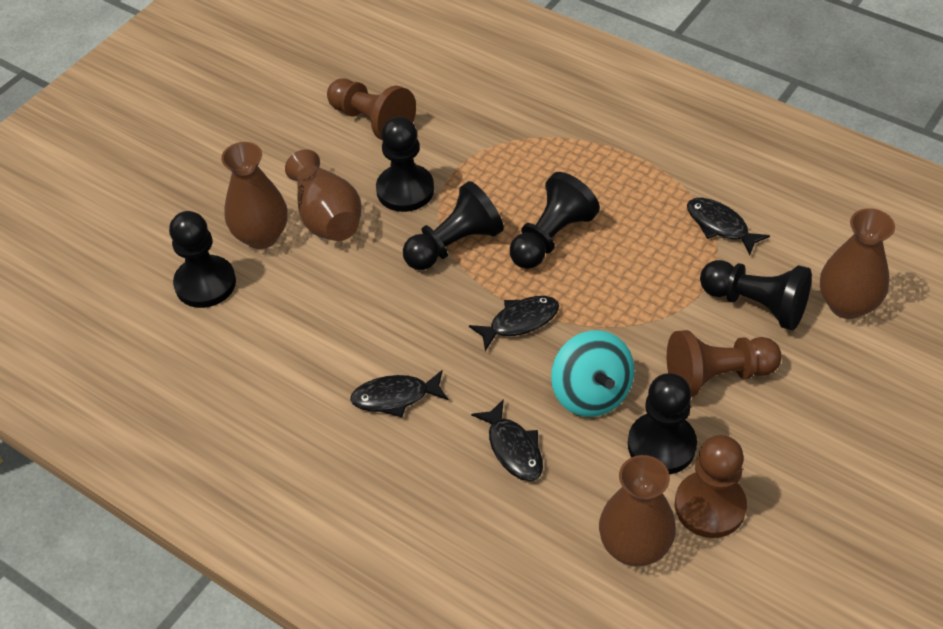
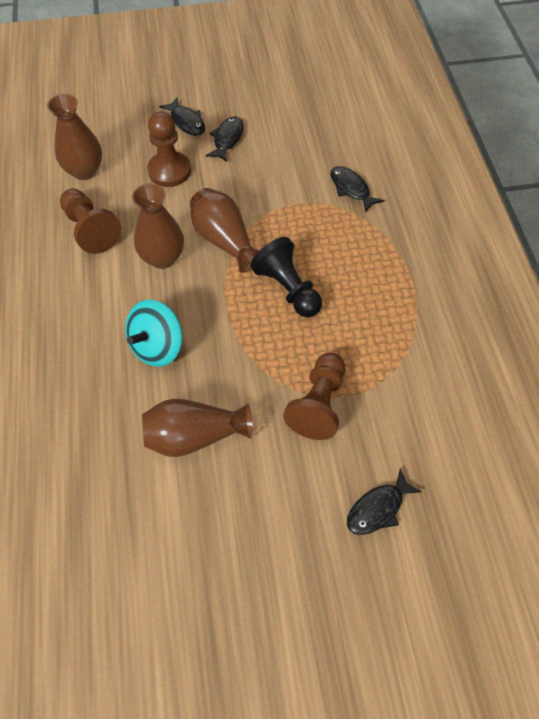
black pawn: 6 -> 1

